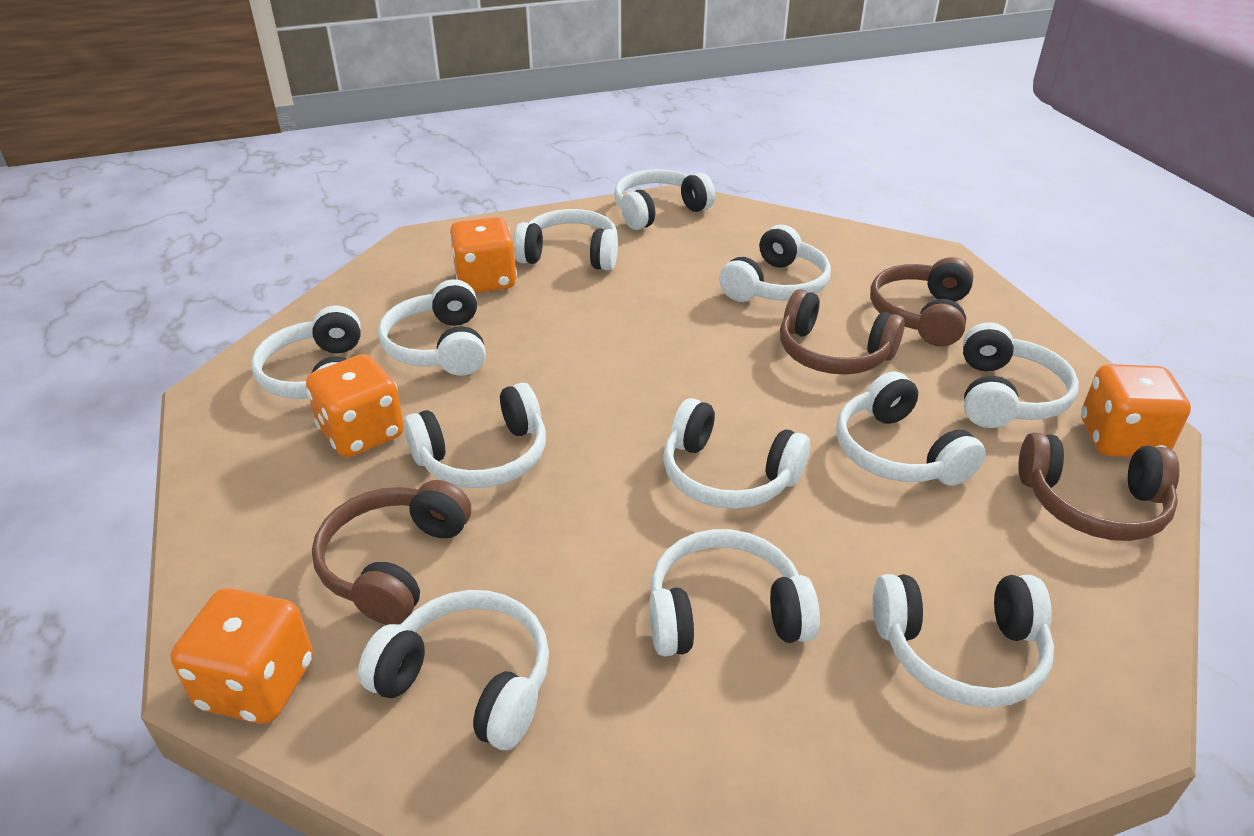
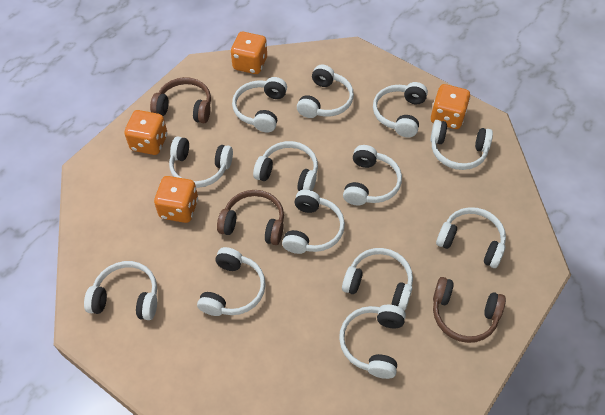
brown headphones: 4 -> 3
white headphones: 12 -> 13

